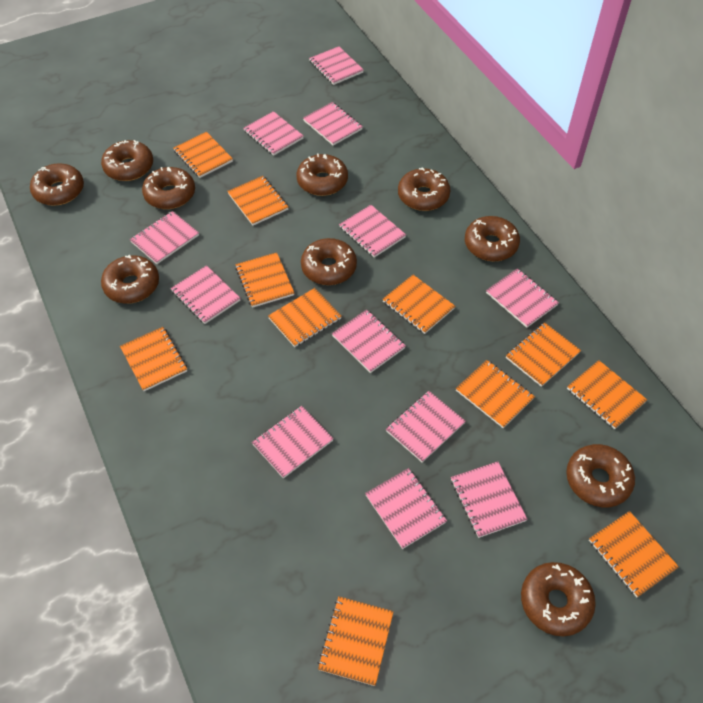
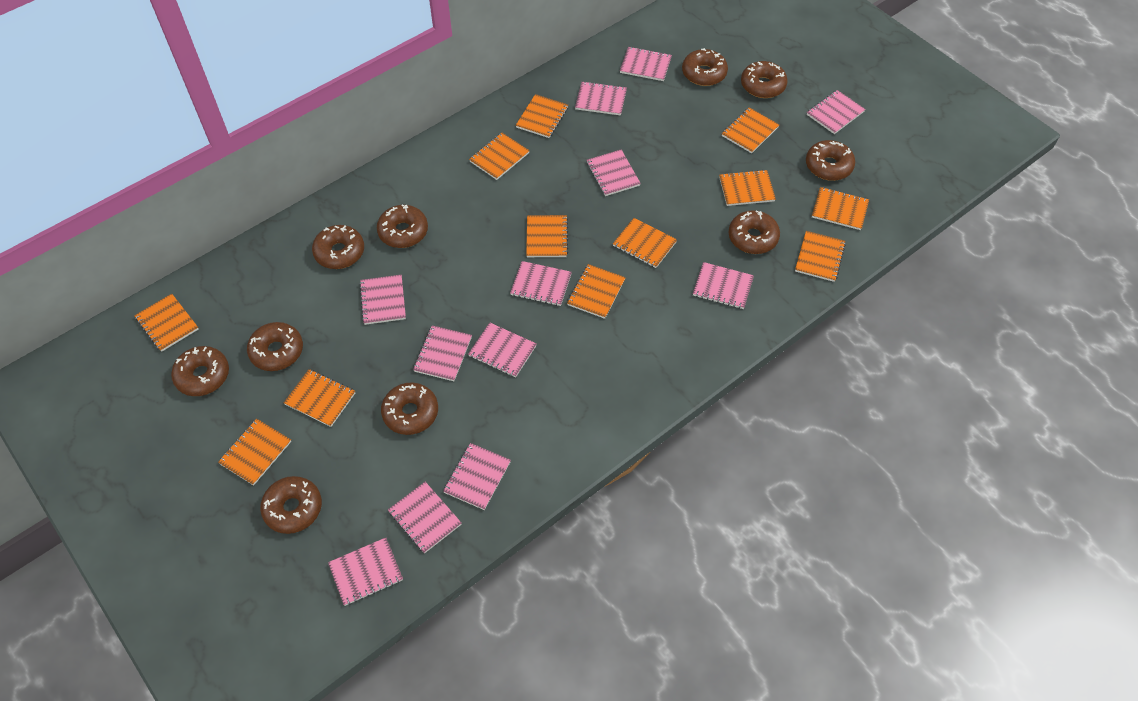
orange notebook: 11 -> 12

